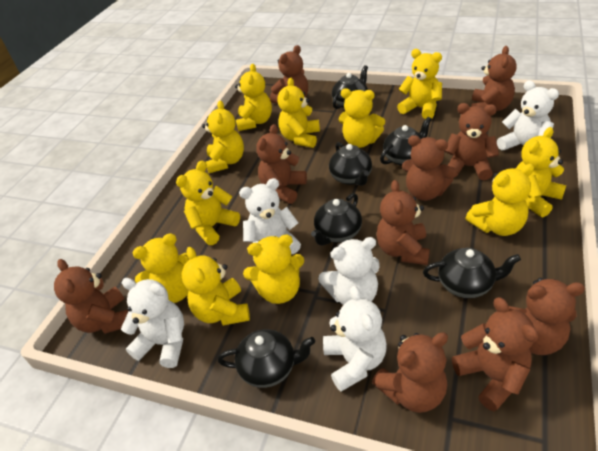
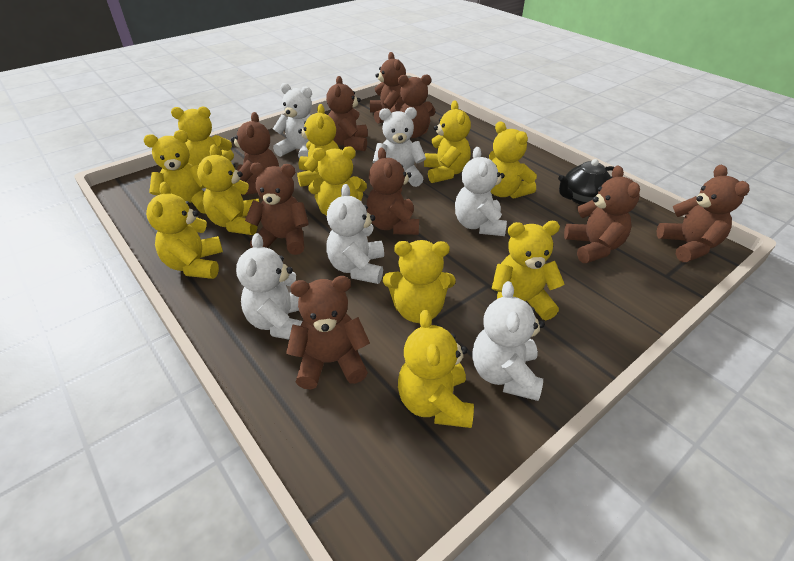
black teapot: 6 -> 1
brown teddy bear: 10 -> 9
white teddy bear: 5 -> 6

